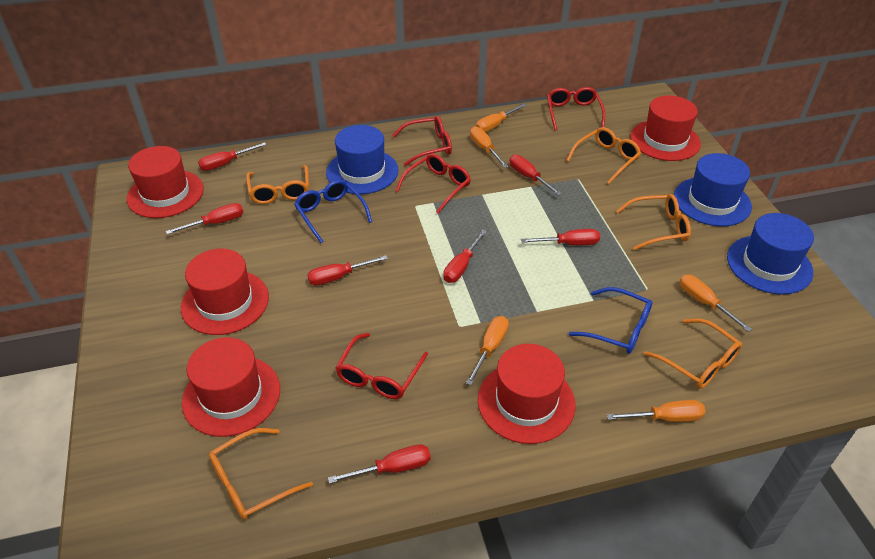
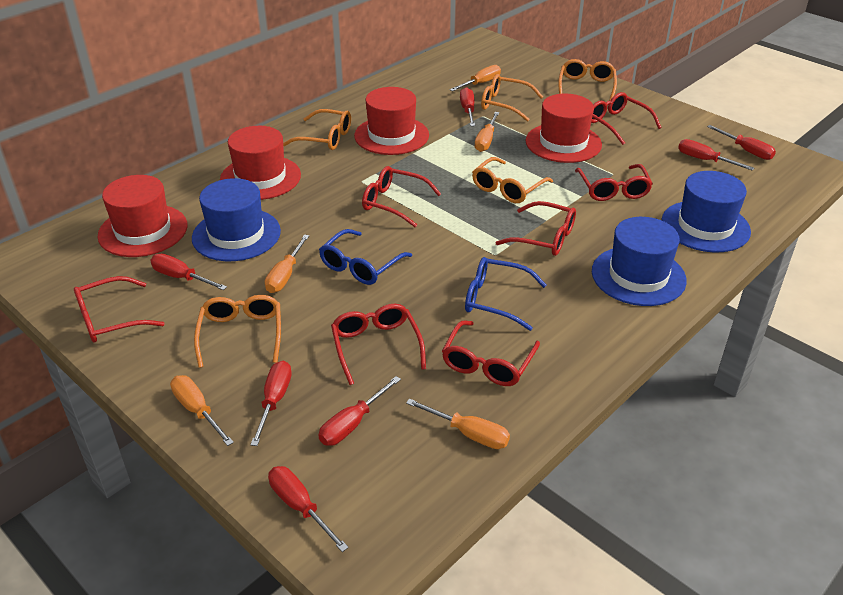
red glasses: 4 -> 7
red hat: 5 -> 4

